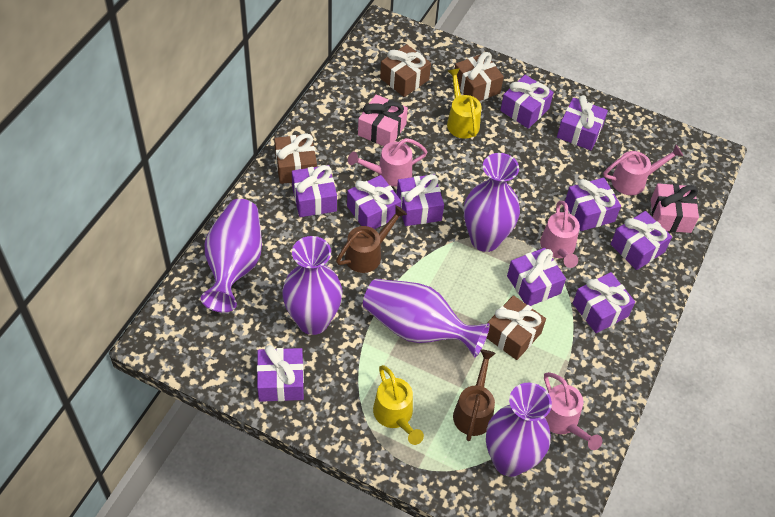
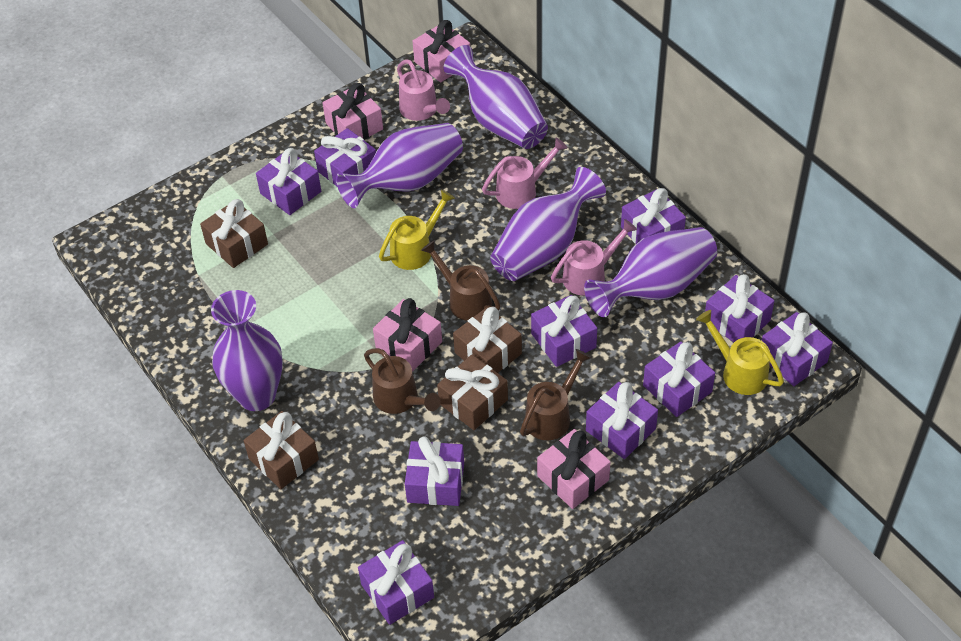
brown watering can: 2 -> 3
pink gift: 2 -> 4
pink watering can: 4 -> 3

